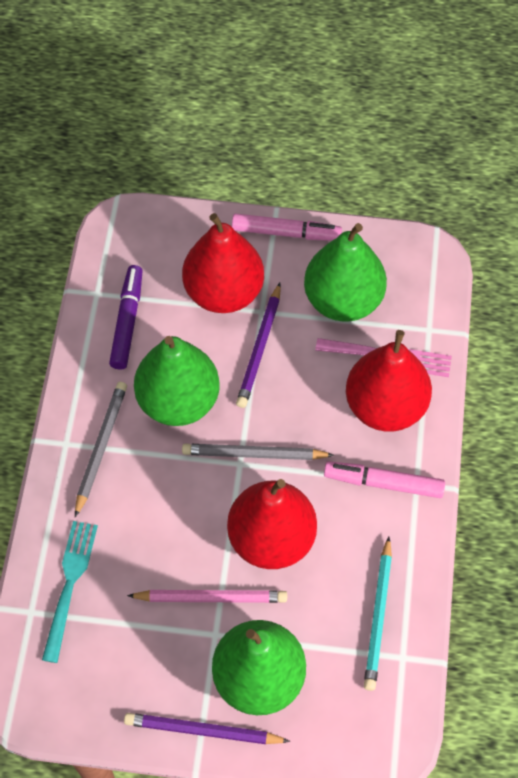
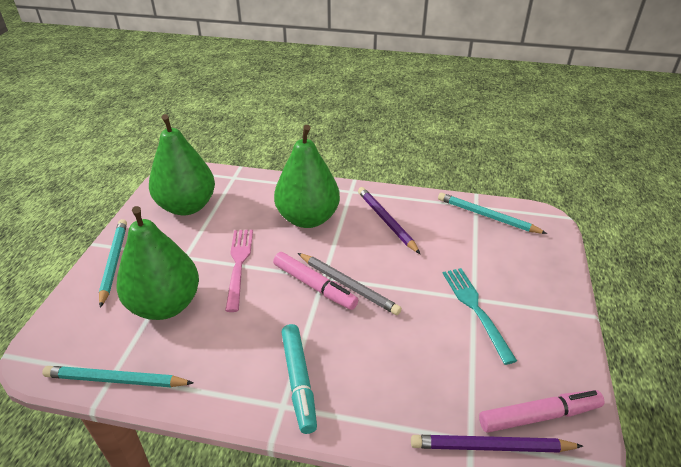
grey pencil: 2 -> 1
pink pencil: 1 -> 0
purple marker: 1 -> 0
red pear: 3 -> 0
turquoise marker: 0 -> 1
turquoise pencil: 1 -> 3

